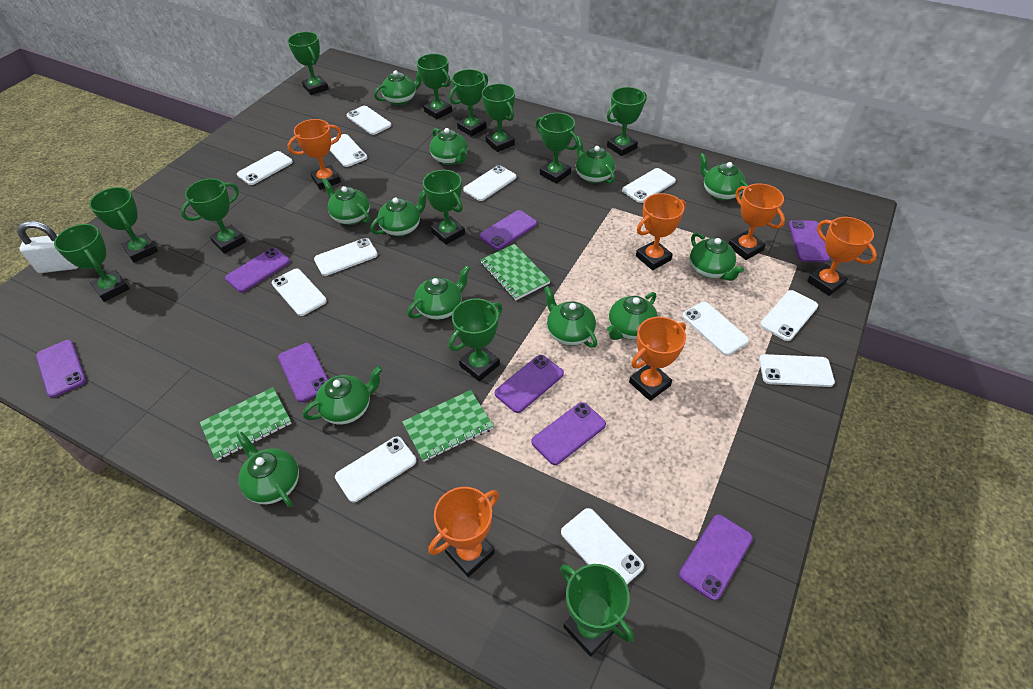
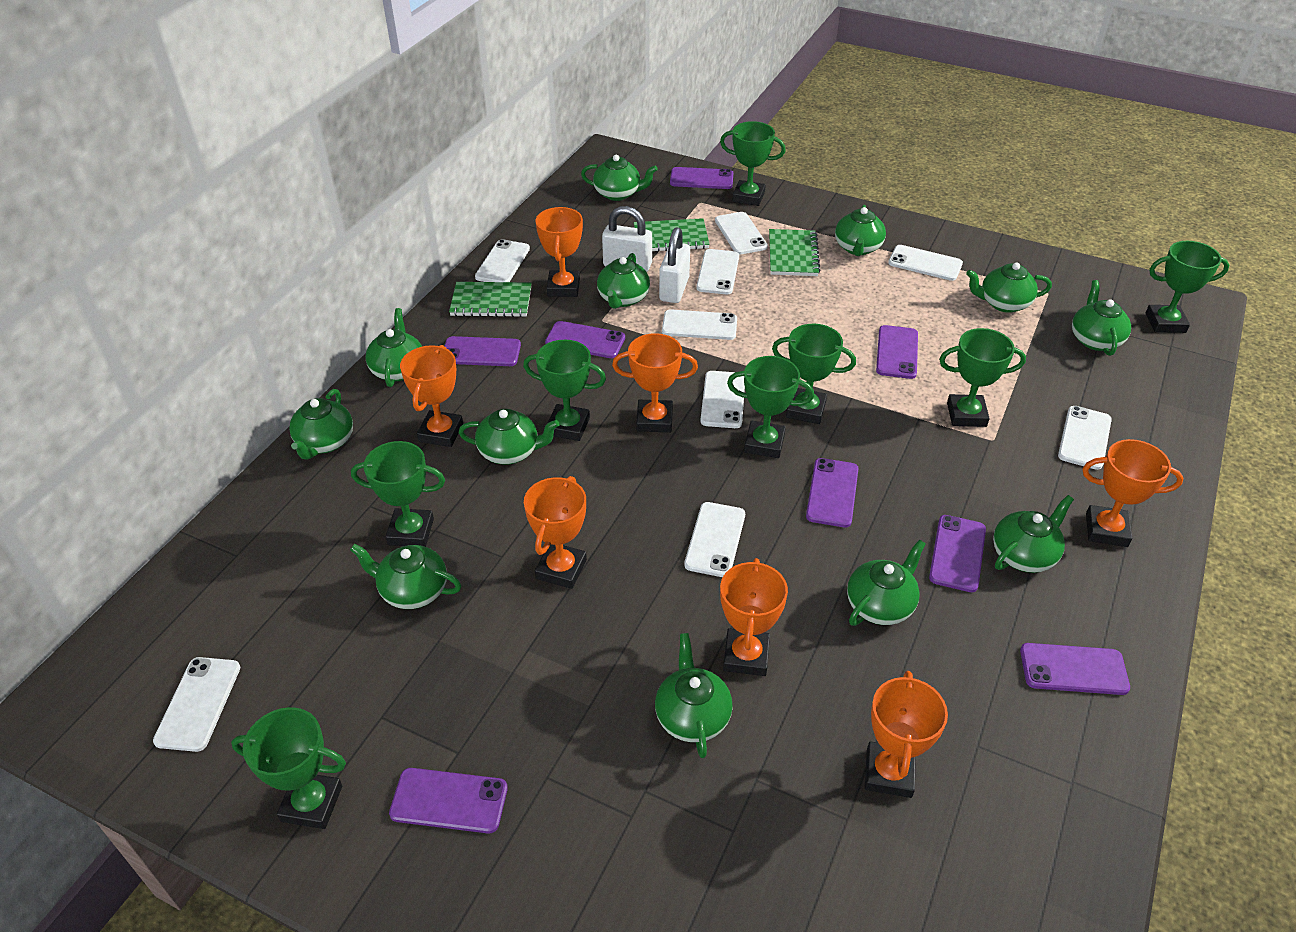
green trophy: 12 -> 8
orange trophy: 6 -> 7
white padlock: 1 -> 2
white phone: 12 -> 9

